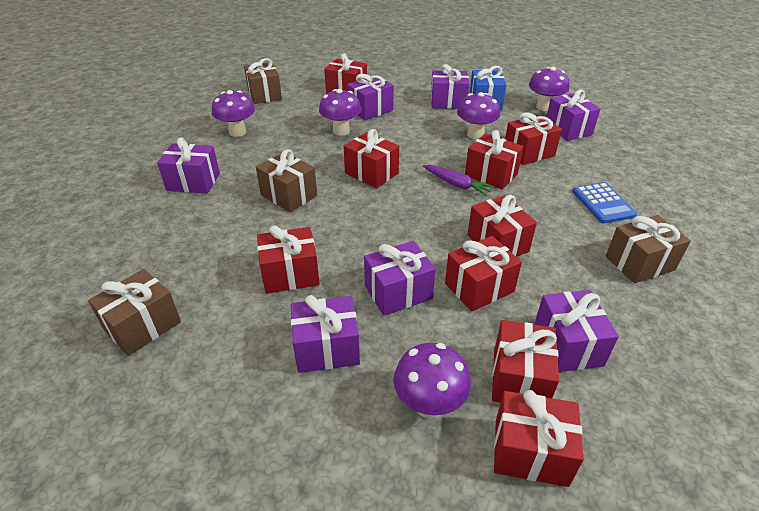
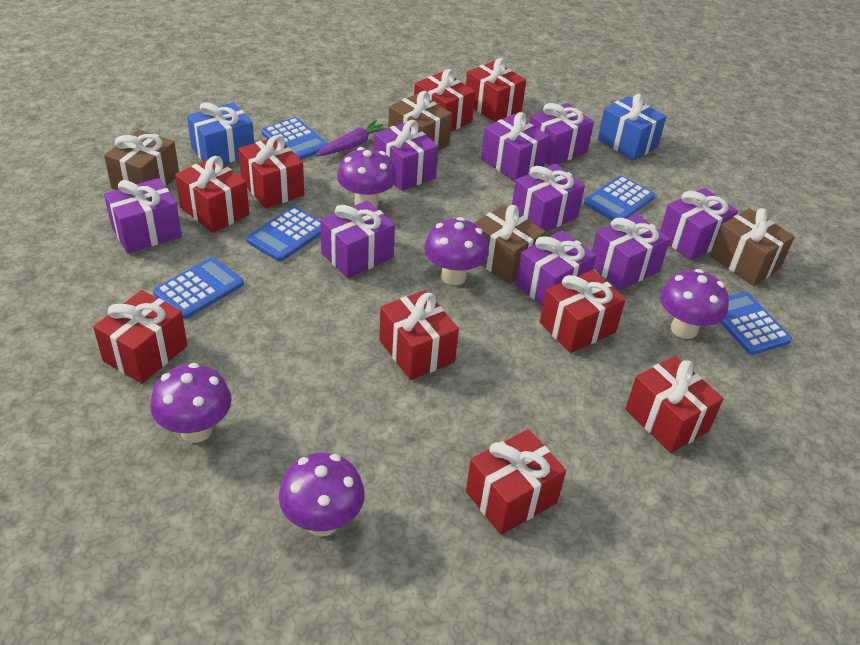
blue calculator: 1 -> 5
blue gift: 1 -> 2
purple gift: 7 -> 9

